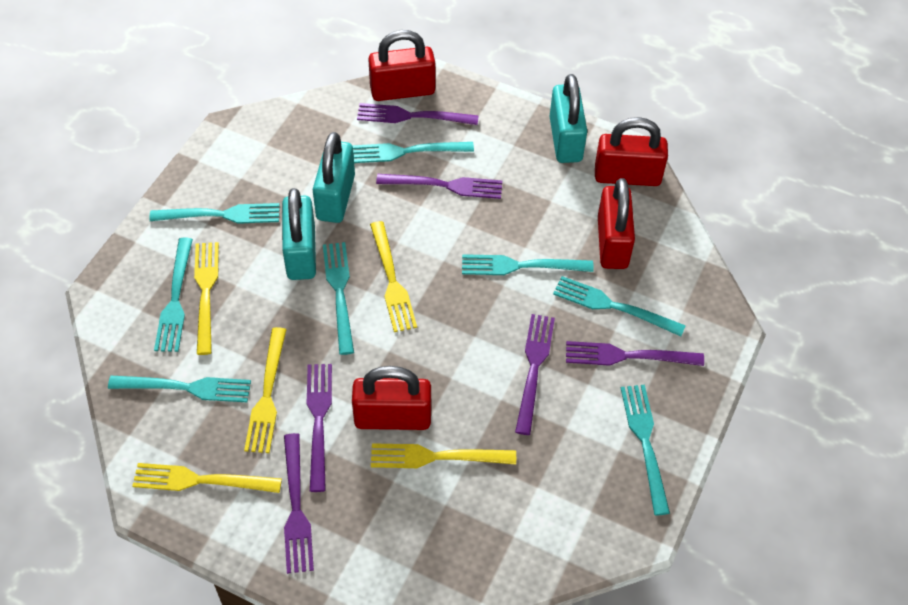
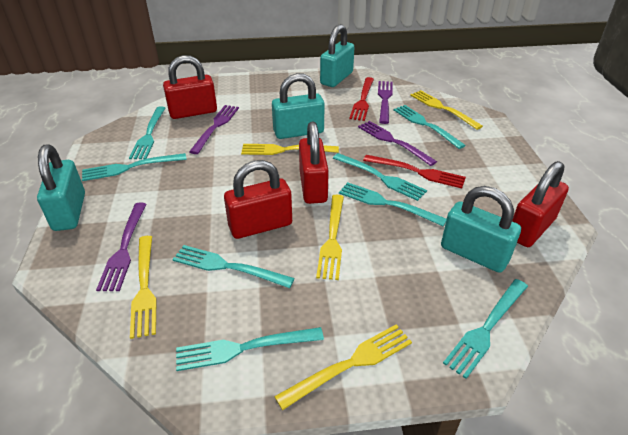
purple fork: 6 -> 4
red fork: 0 -> 2
turquoise padlock: 3 -> 4

